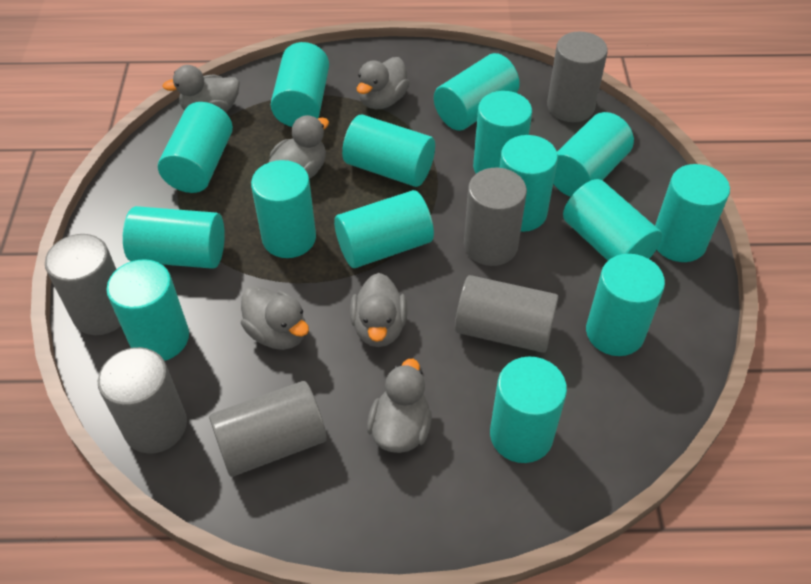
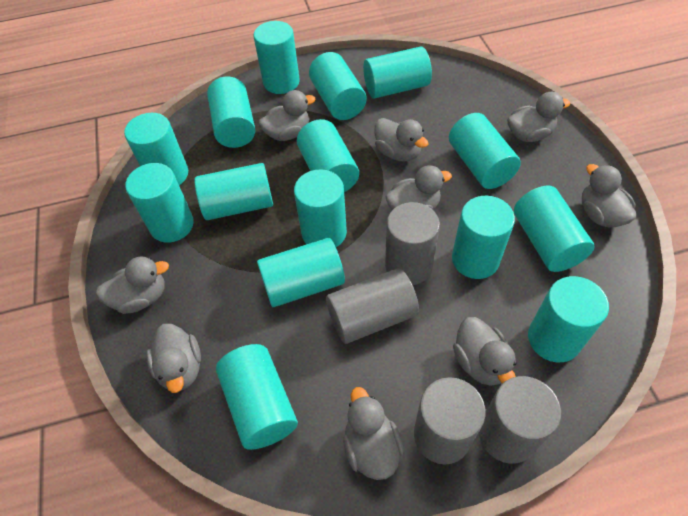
grey cylinder: 6 -> 4
grey duck: 6 -> 9

